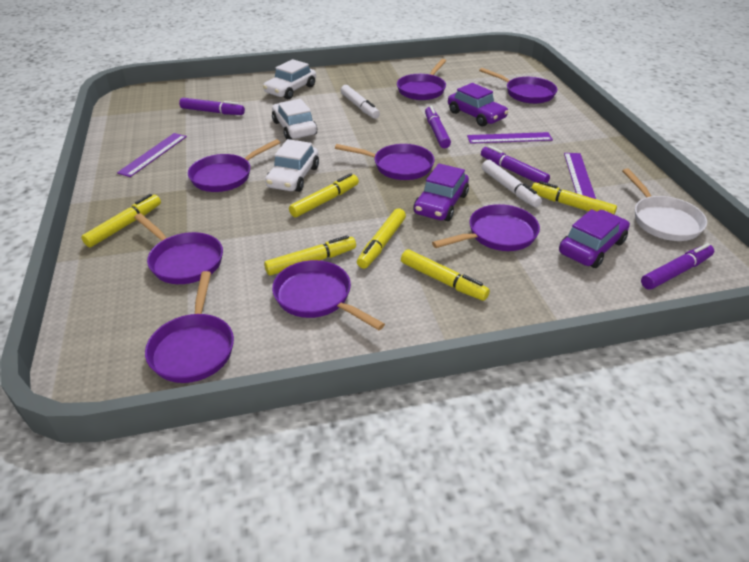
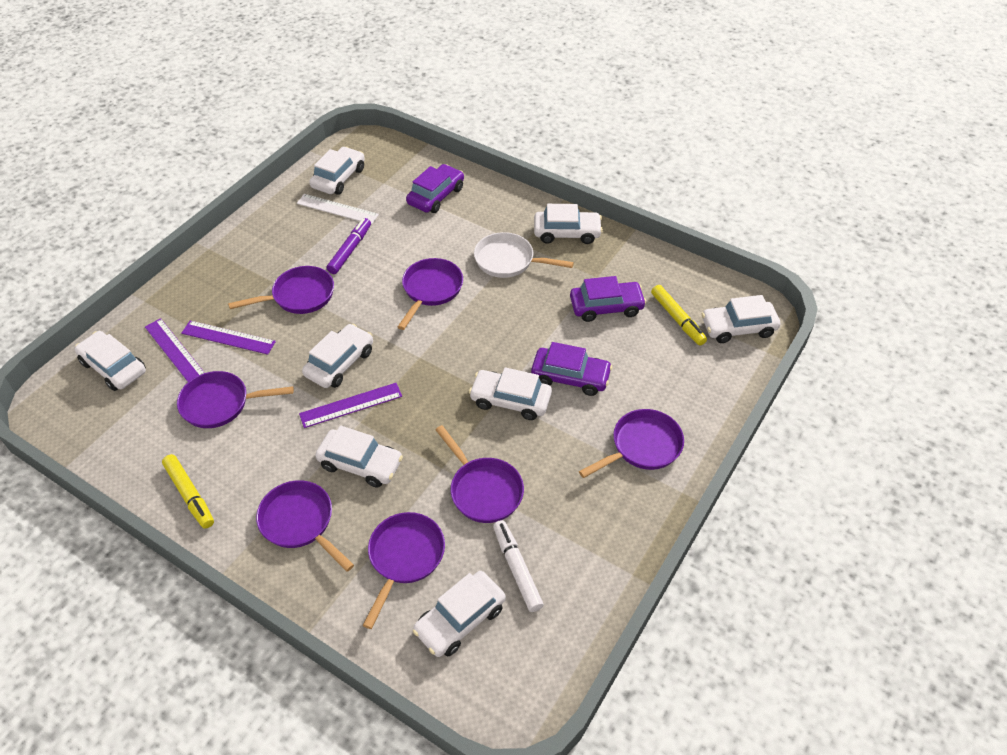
purple marker: 4 -> 1
purple pan: 8 -> 7
white car: 3 -> 8
white marker: 2 -> 1
white ruler: 0 -> 1
yellow marker: 6 -> 2

